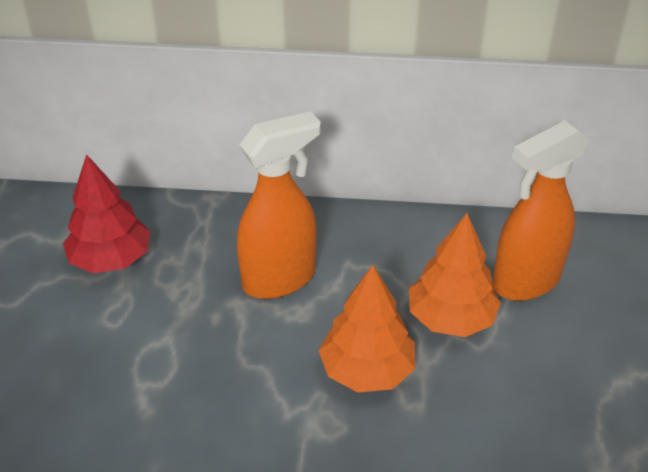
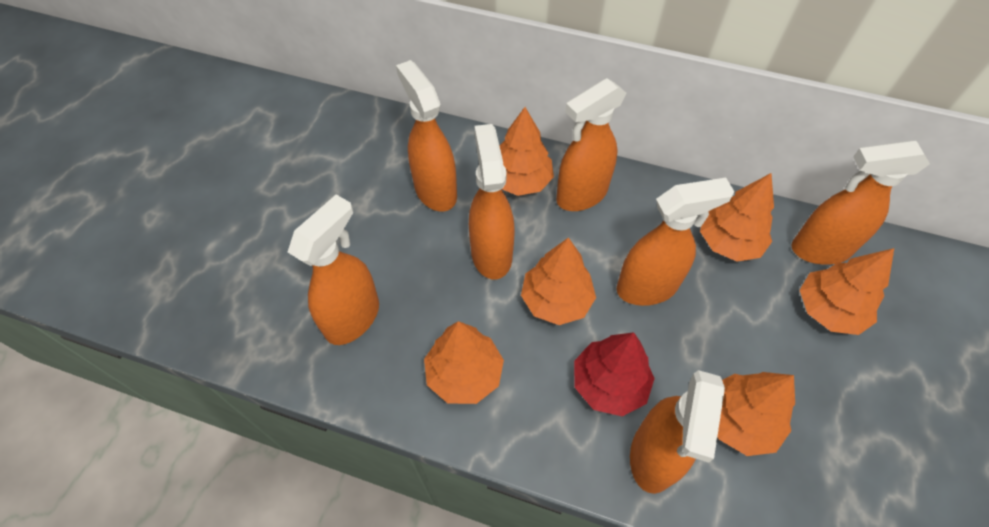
orange spray bottle: 2 -> 7
orange tree: 2 -> 6

